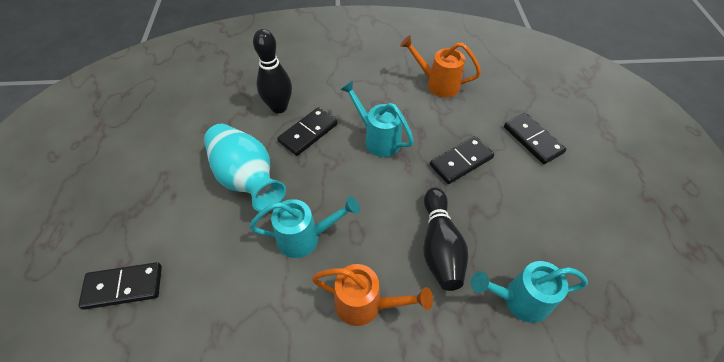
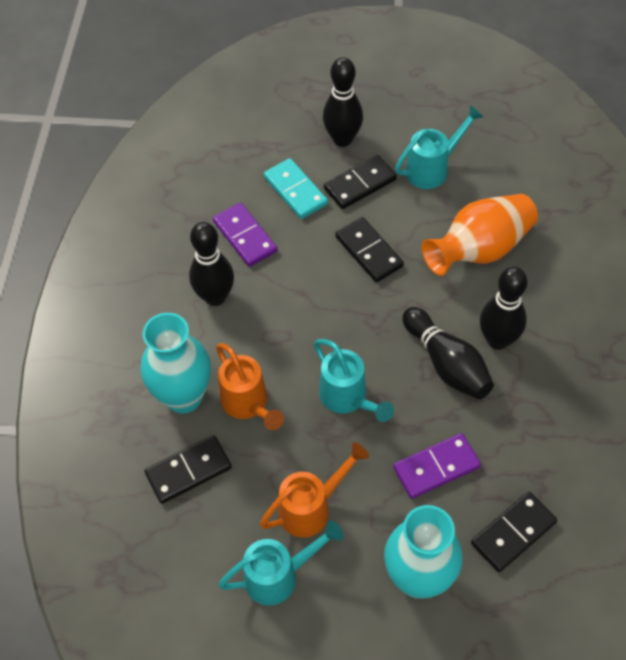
black bowling pin: 2 -> 4
orange vase: 0 -> 1
purple domino: 0 -> 2
turquoise domino: 0 -> 1
turquoise vase: 1 -> 2

